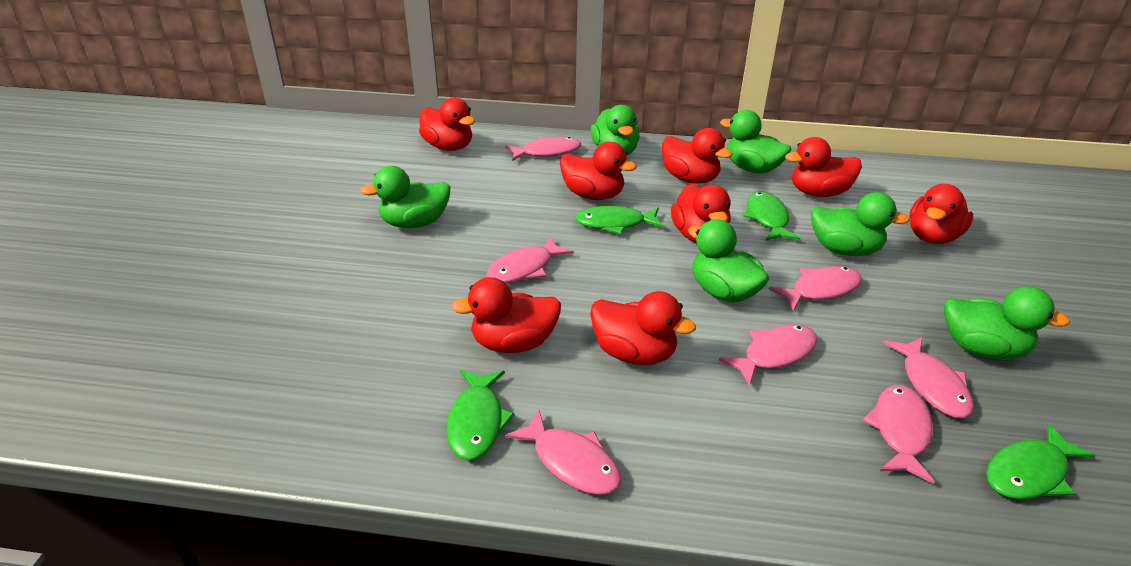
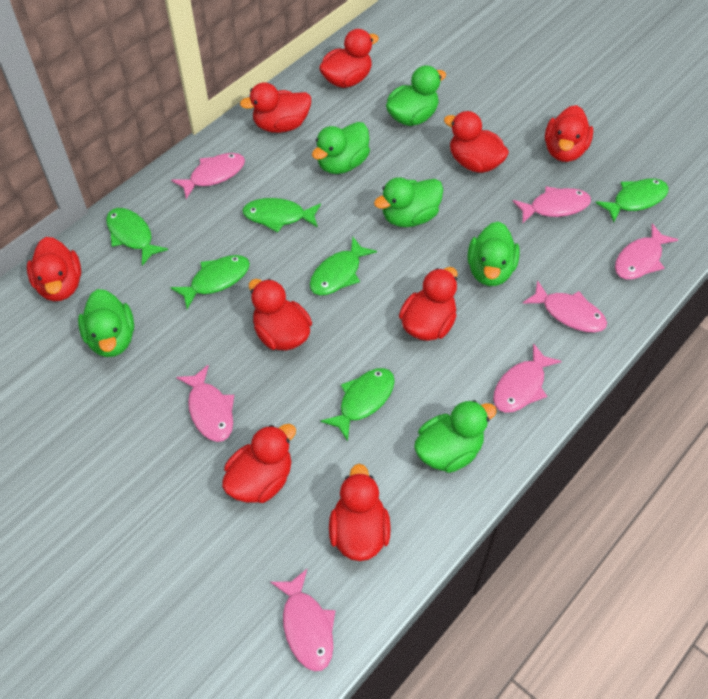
green fish: 4 -> 6
red duck: 8 -> 9

